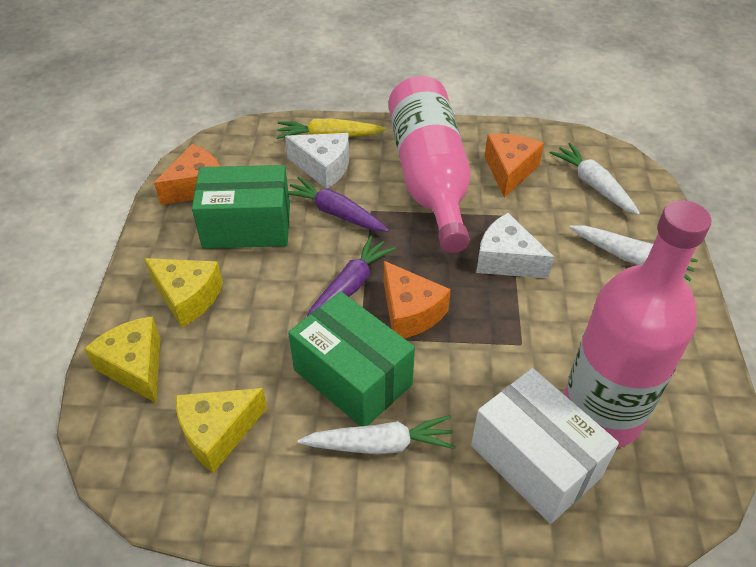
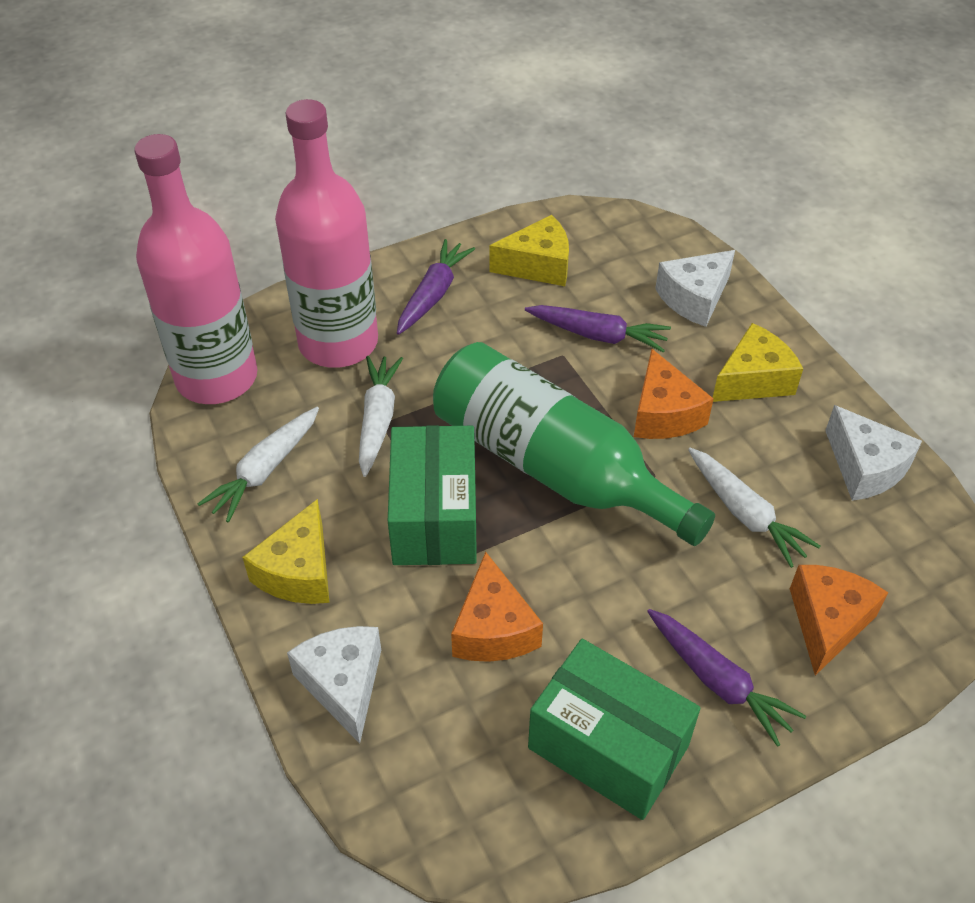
green bottle: 0 -> 1
purple carrot: 2 -> 3
white box: 1 -> 0
white cheese: 2 -> 3
yellow carrot: 1 -> 0

